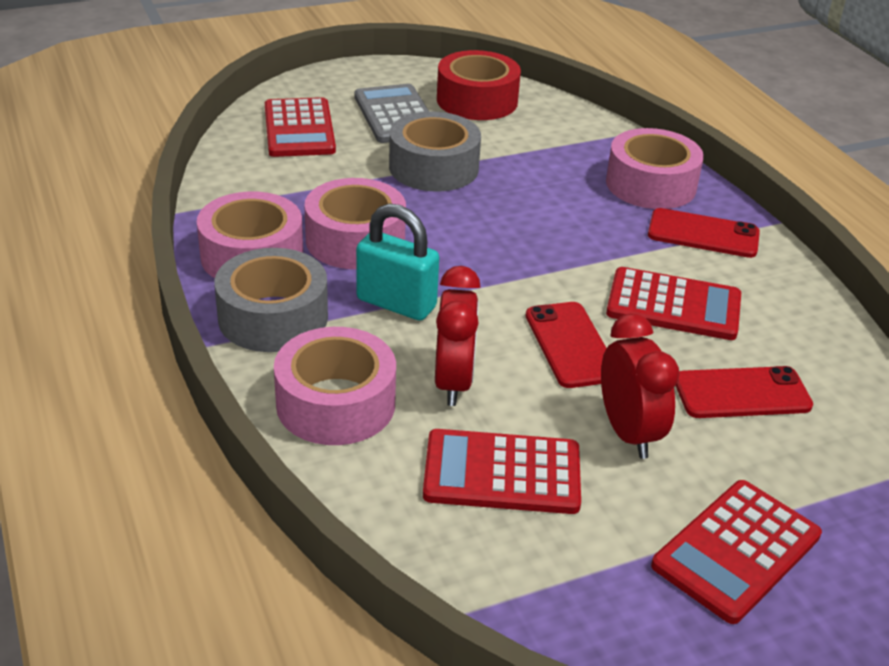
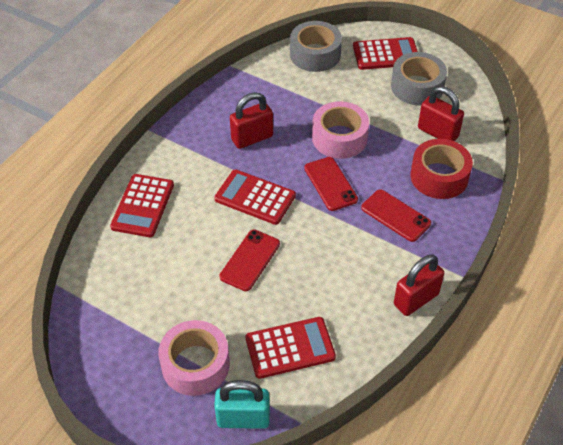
grey calculator: 1 -> 0
pink tape: 4 -> 2
red clock: 2 -> 0
red padlock: 0 -> 3

